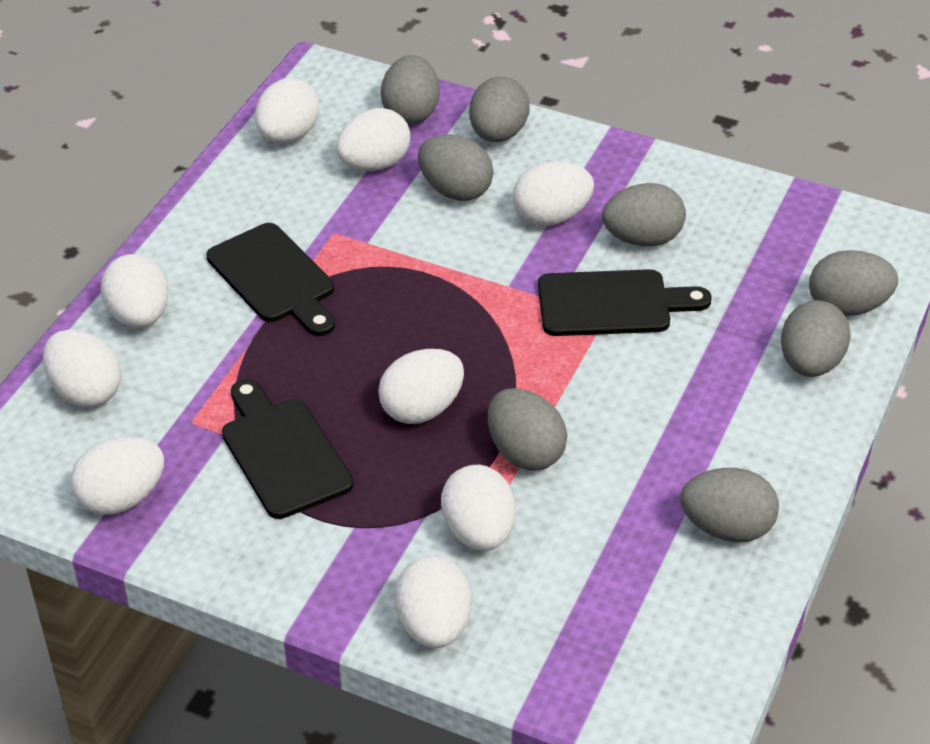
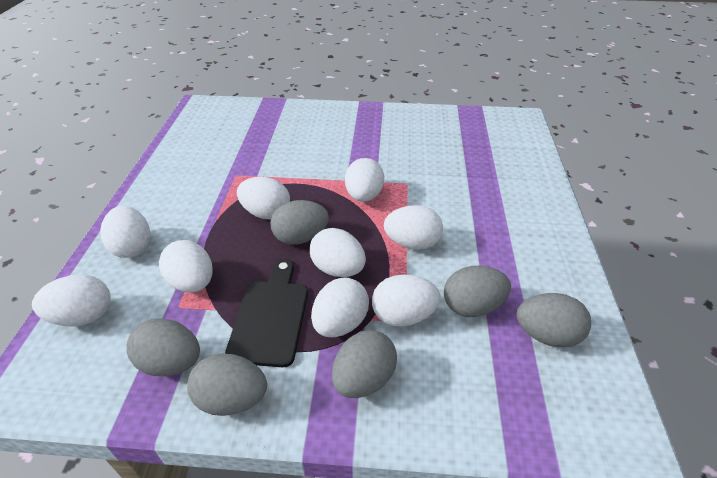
black cutting board: 3 -> 1
grey egg: 8 -> 6

